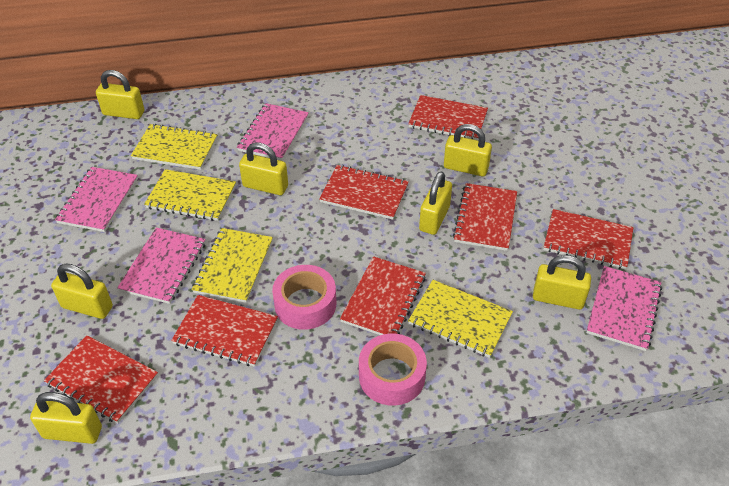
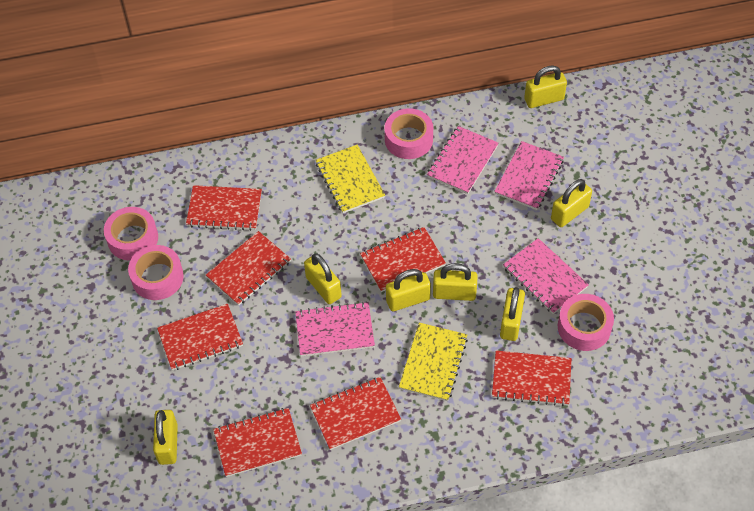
pink tape: 2 -> 4
yellow notebook: 4 -> 2

